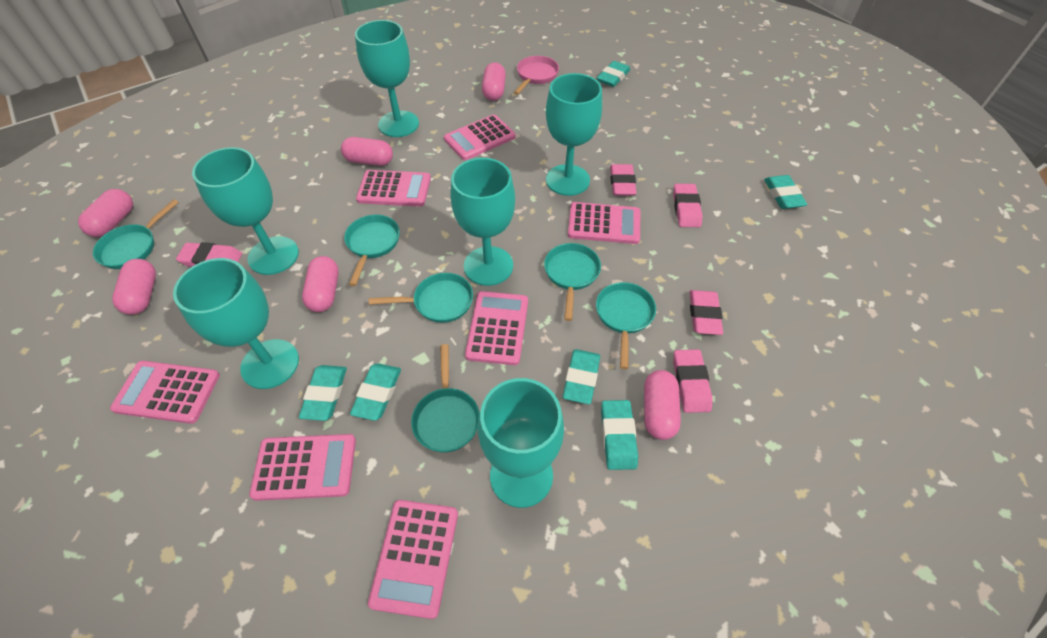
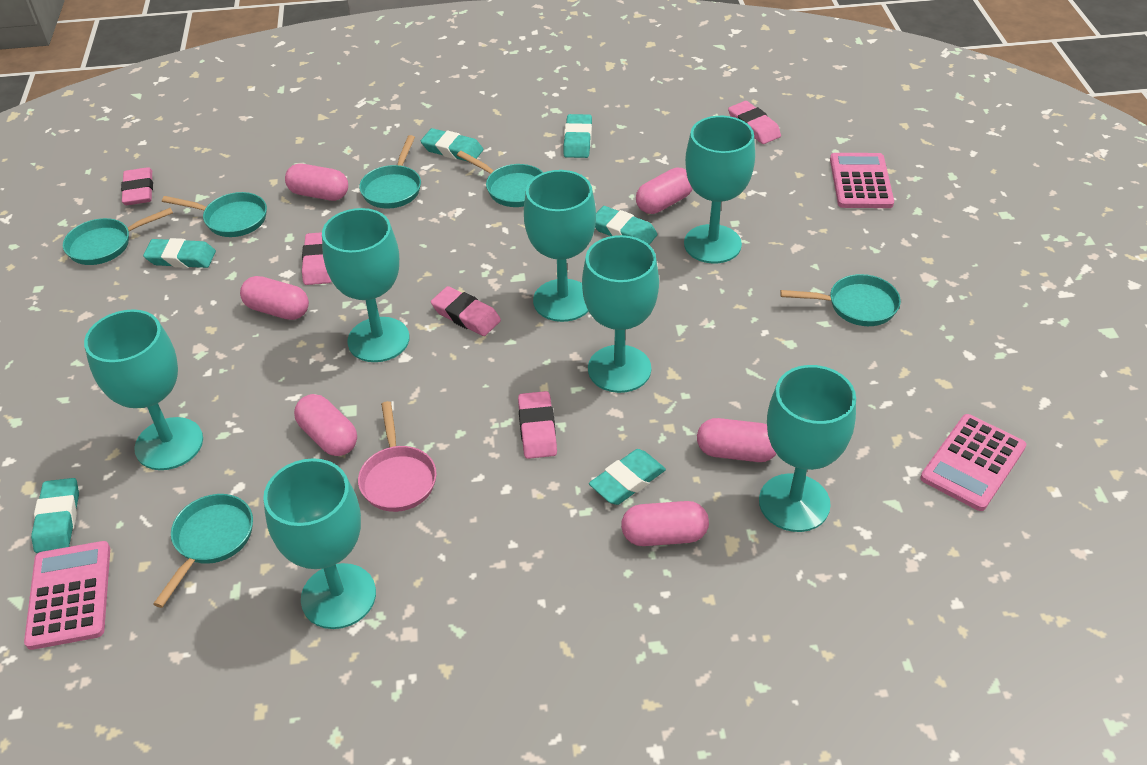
pink calculator: 7 -> 3
turquoise goblet: 6 -> 7

